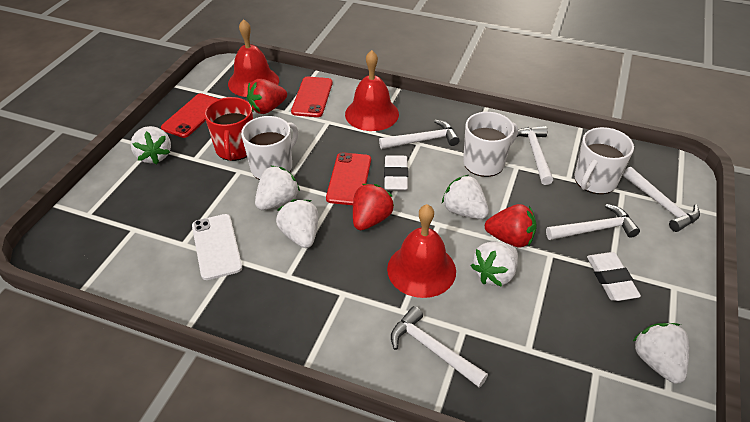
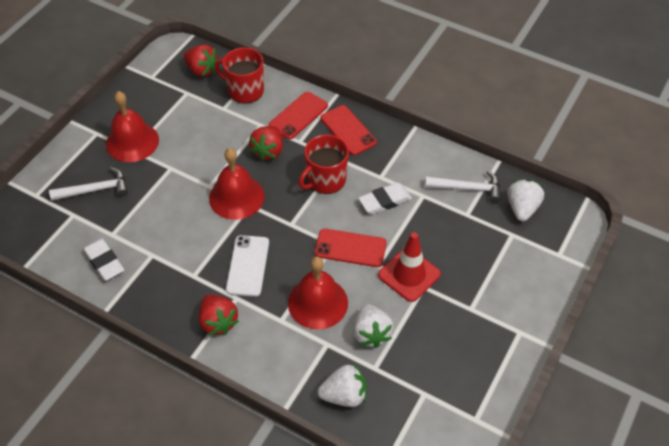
red mug: 1 -> 2
red traffic cone: 0 -> 1
white hammer: 5 -> 2
white mug: 3 -> 0
white strawberry: 6 -> 3

